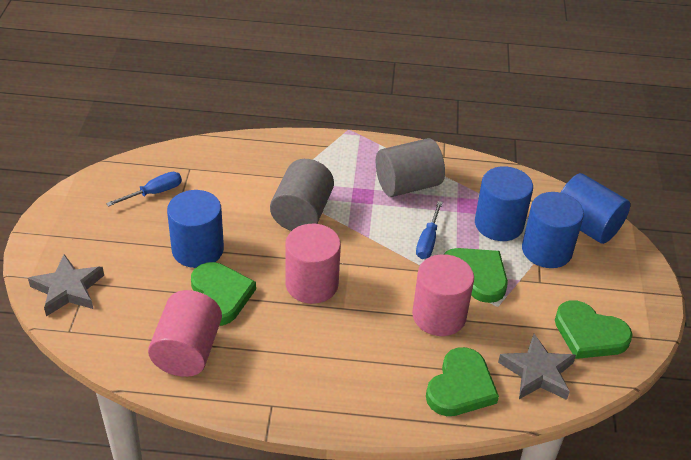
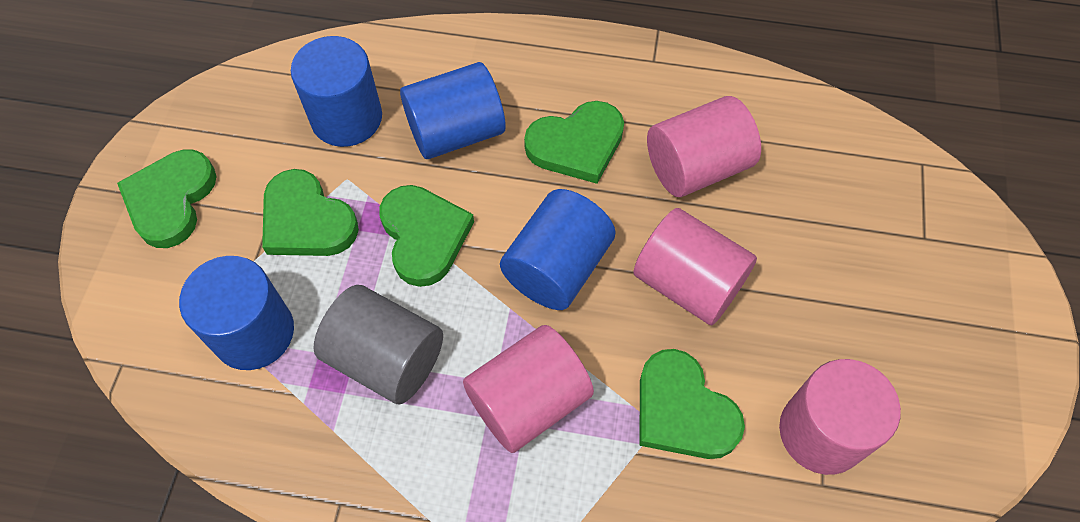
blue screwdriver: 2 -> 0
green heart: 4 -> 5
grey cylinder: 2 -> 1
grey star: 2 -> 0
pink cylinder: 3 -> 4

